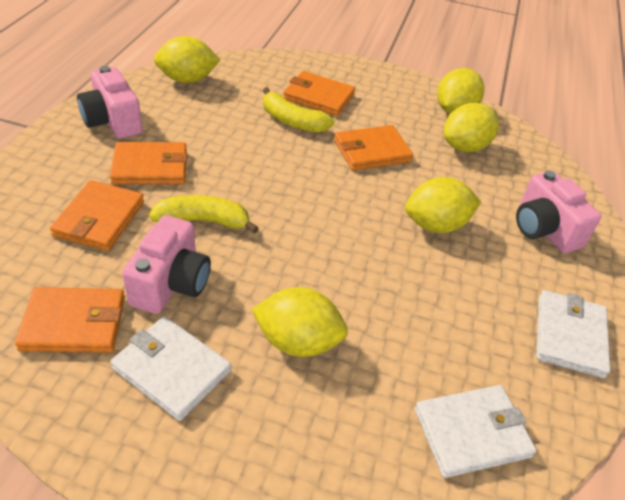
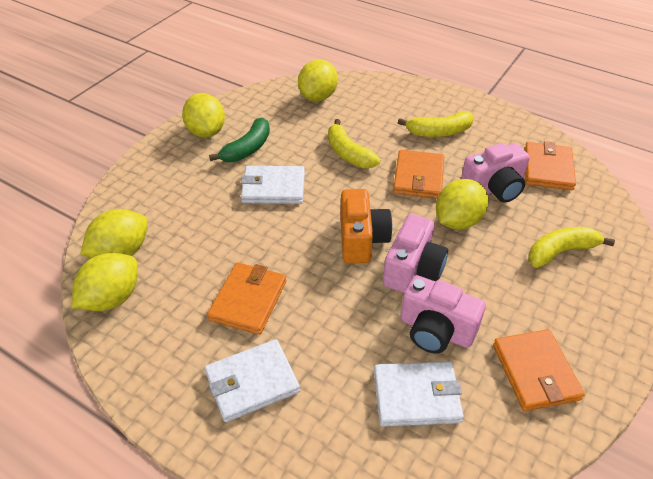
green banana: 0 -> 1
orange camera: 0 -> 1
orange wallet: 5 -> 4
yellow banana: 2 -> 3

